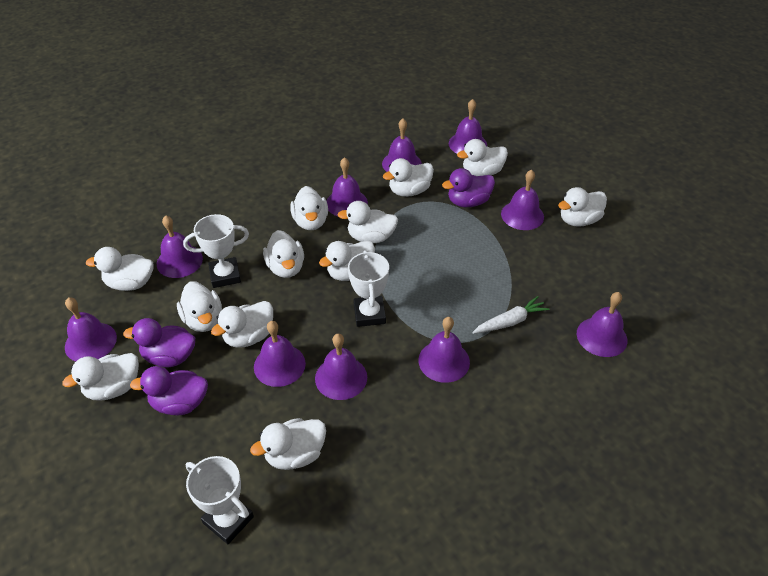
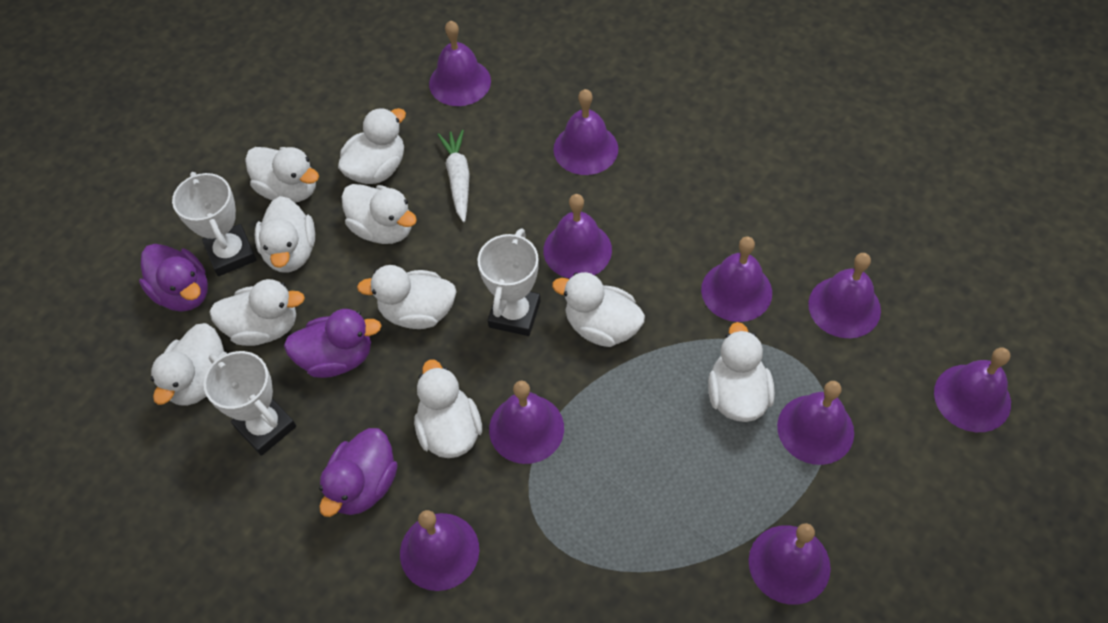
white duck: 12 -> 10

